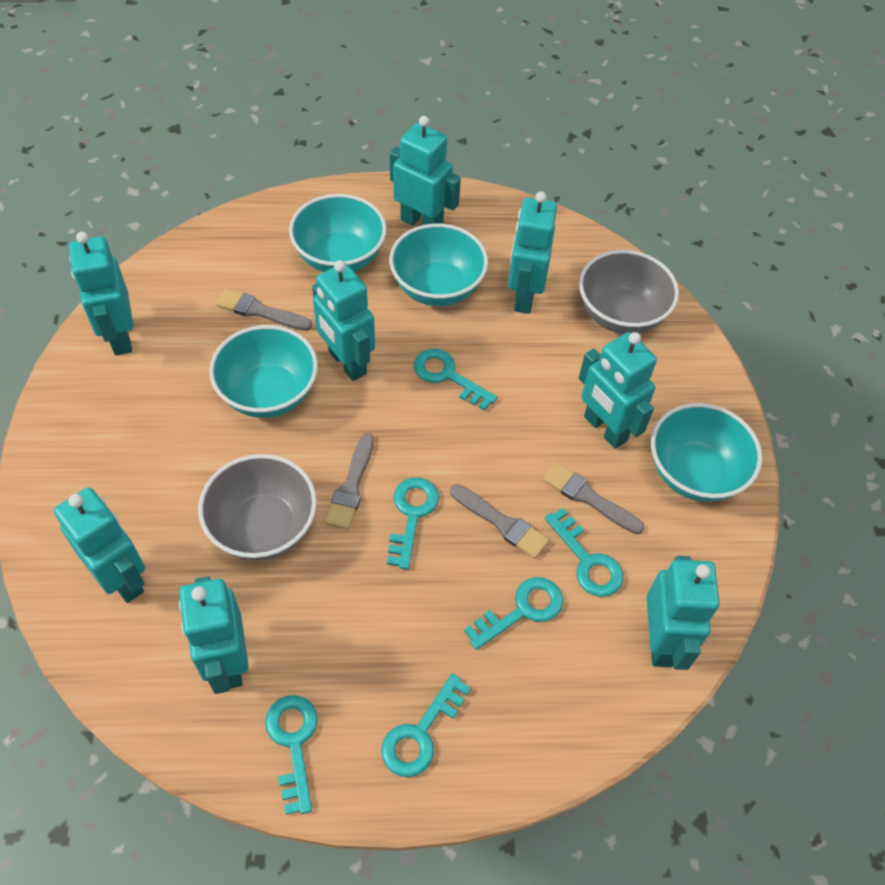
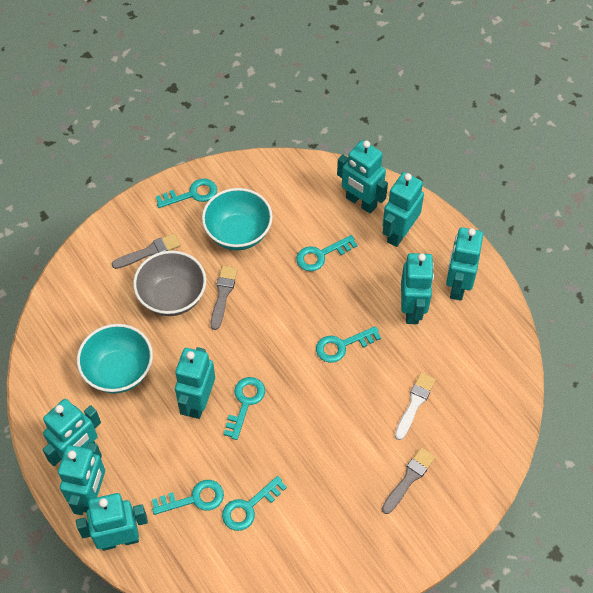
grey bowl: 2 -> 1
grey brush: 4 -> 3
turquoise bowl: 4 -> 2
white brush: 0 -> 1

